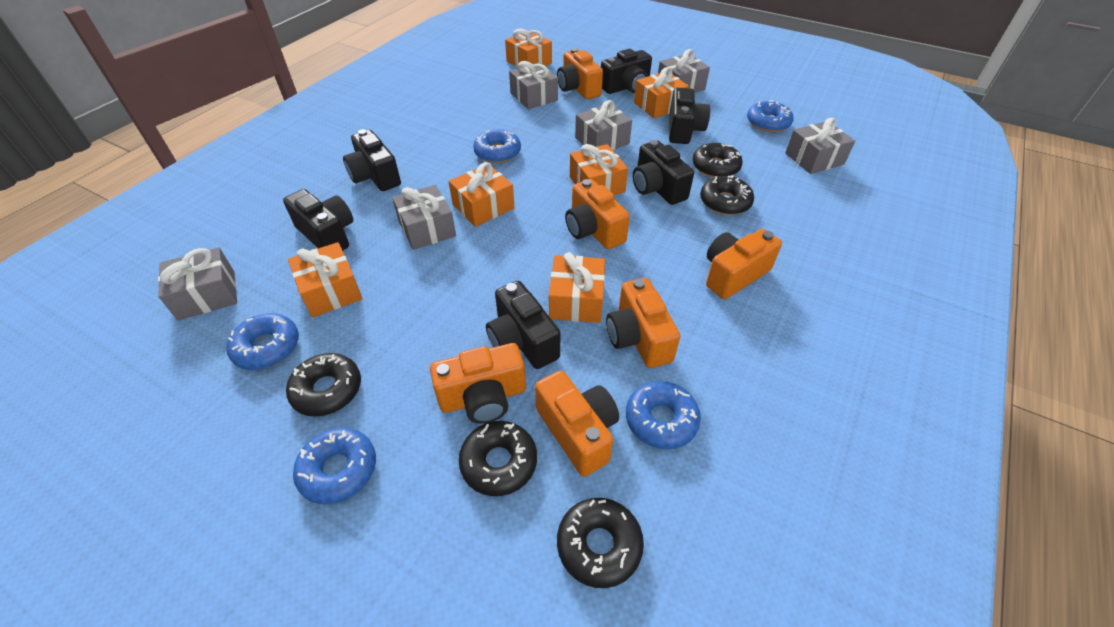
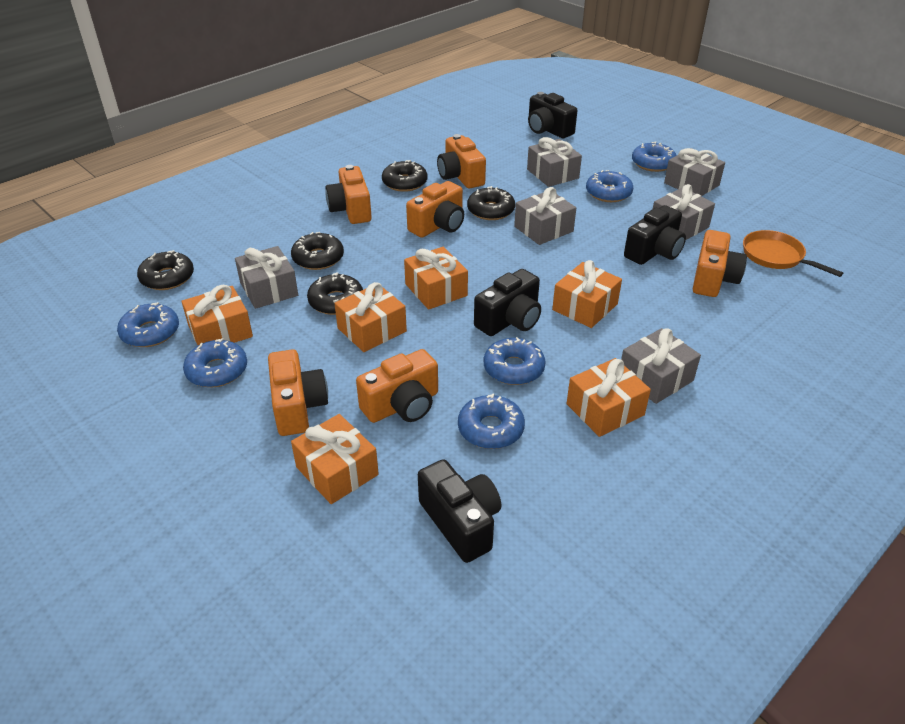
black camera: 6 -> 4
blue donut: 5 -> 6
orange pan: 0 -> 1

